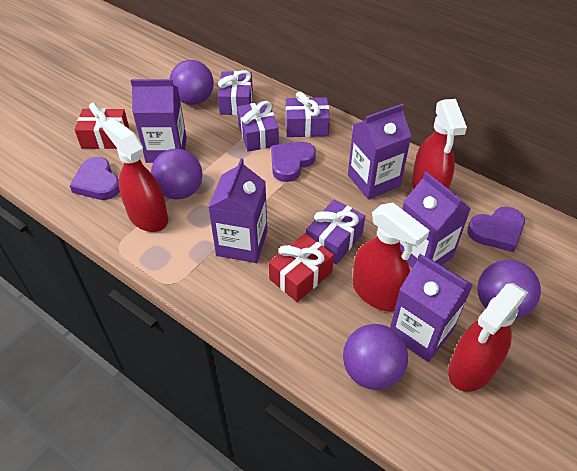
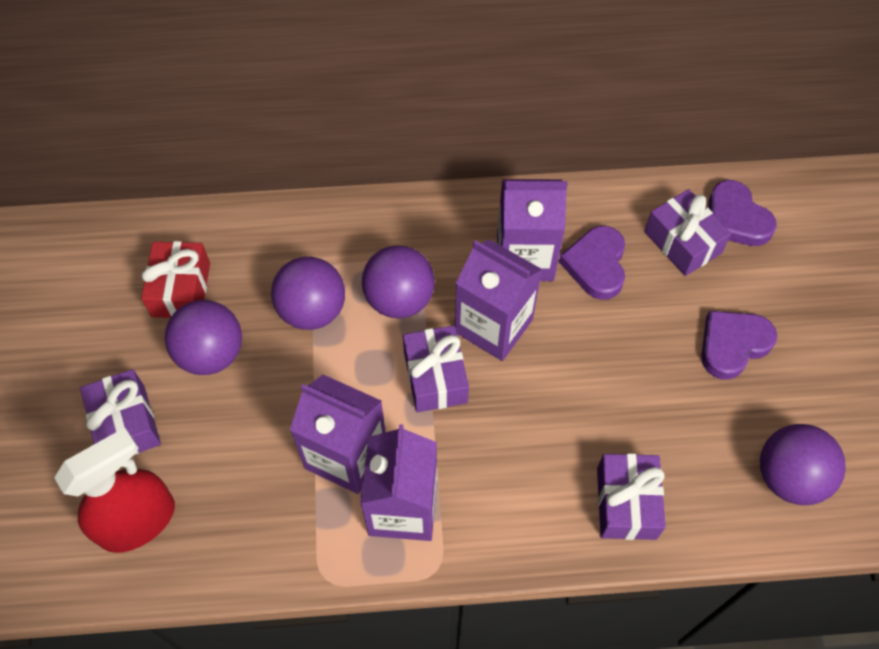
purple carton: 5 -> 4
red gift: 2 -> 1
red spray bottle: 4 -> 1

